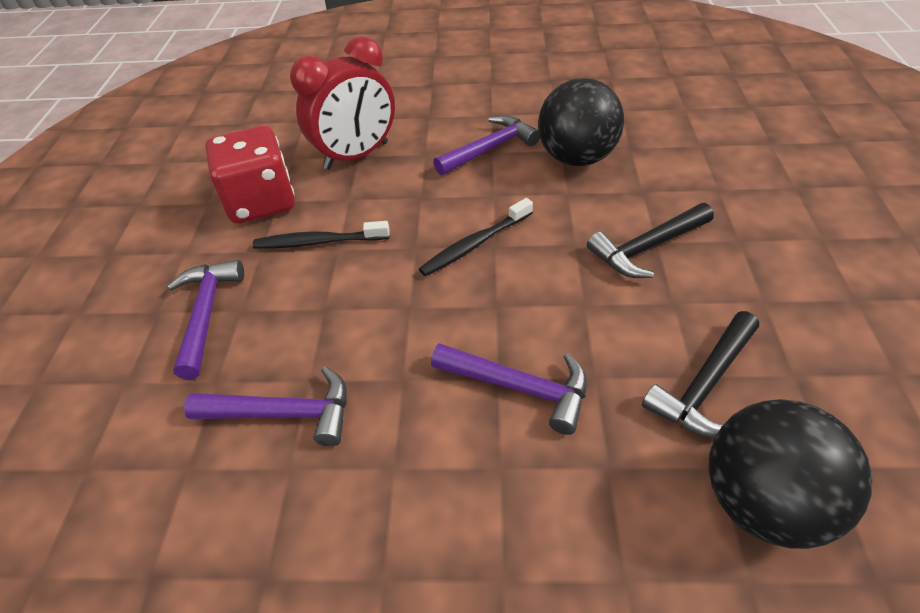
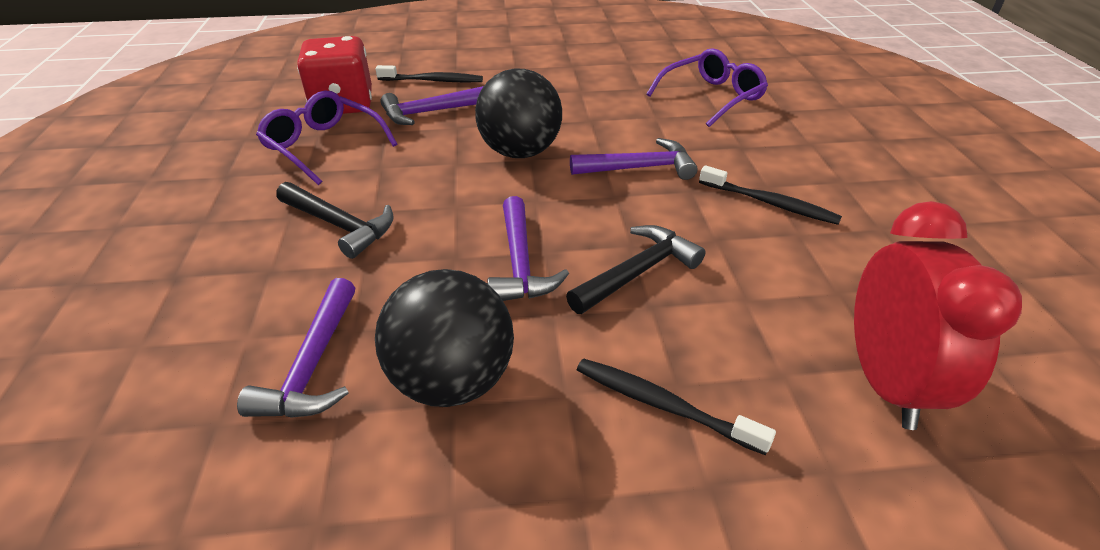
black toothbrush: 2 -> 3
purple glasses: 0 -> 2

